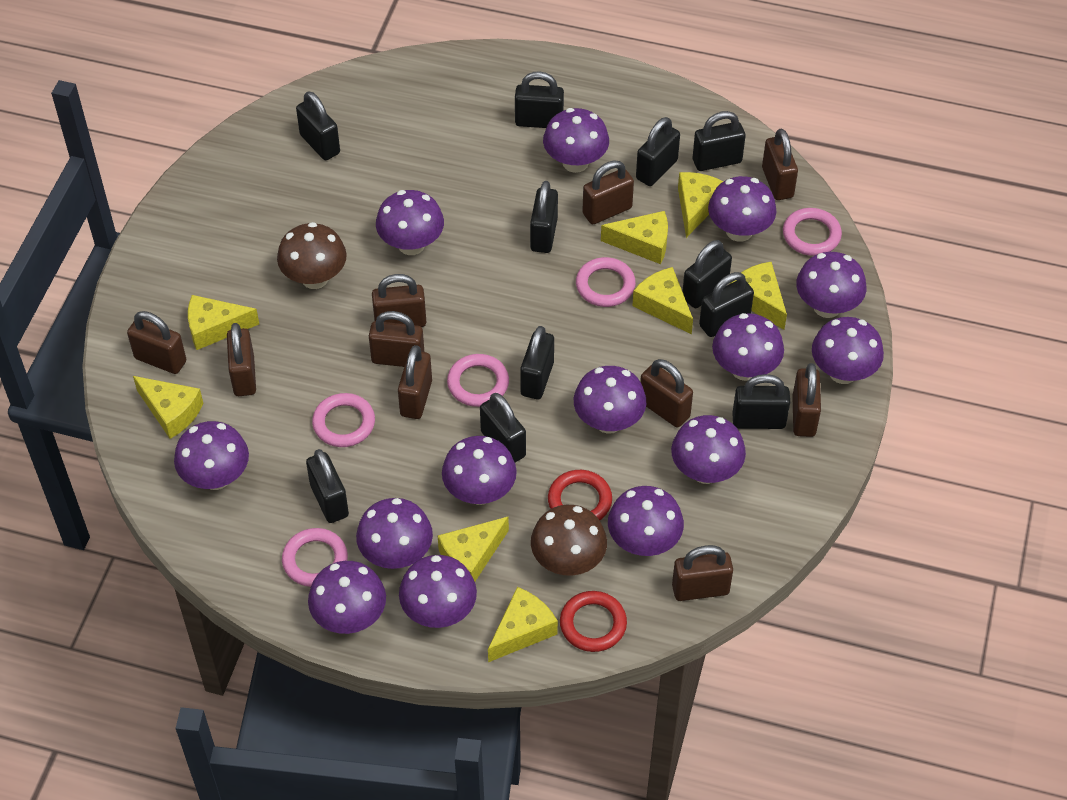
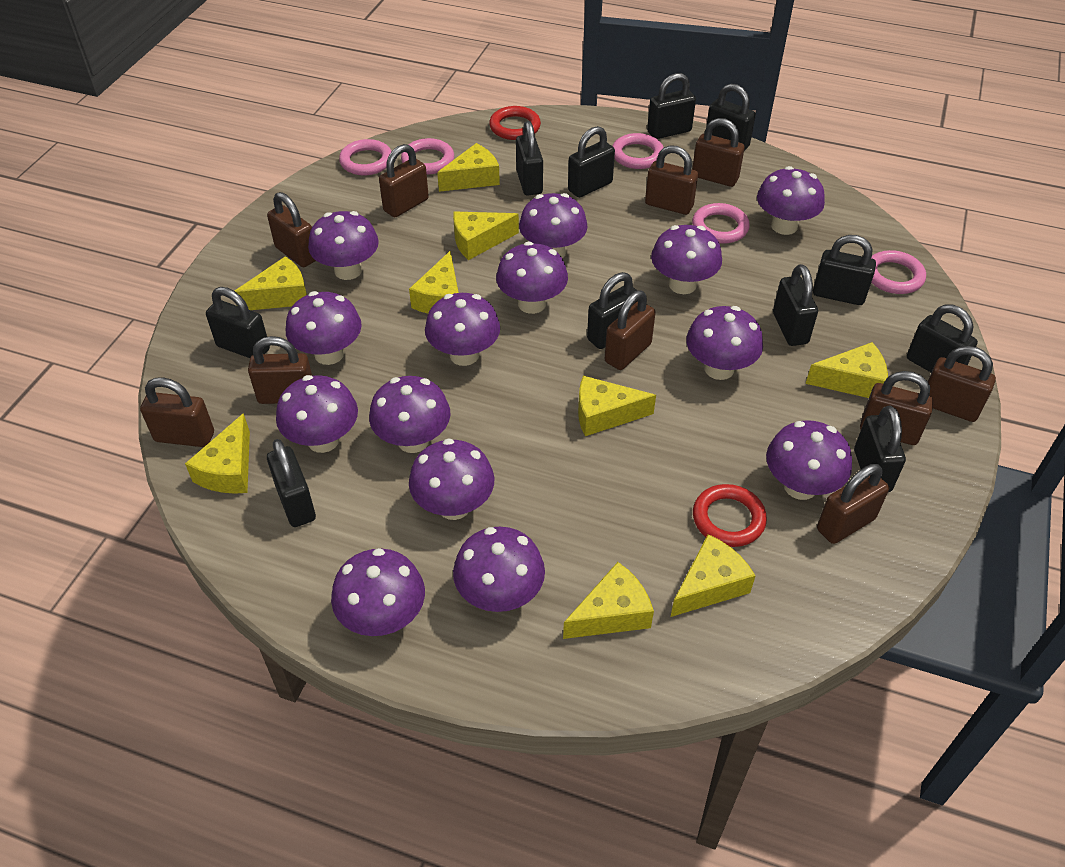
brown mushroom: 2 -> 0
yellow cheese: 8 -> 9

